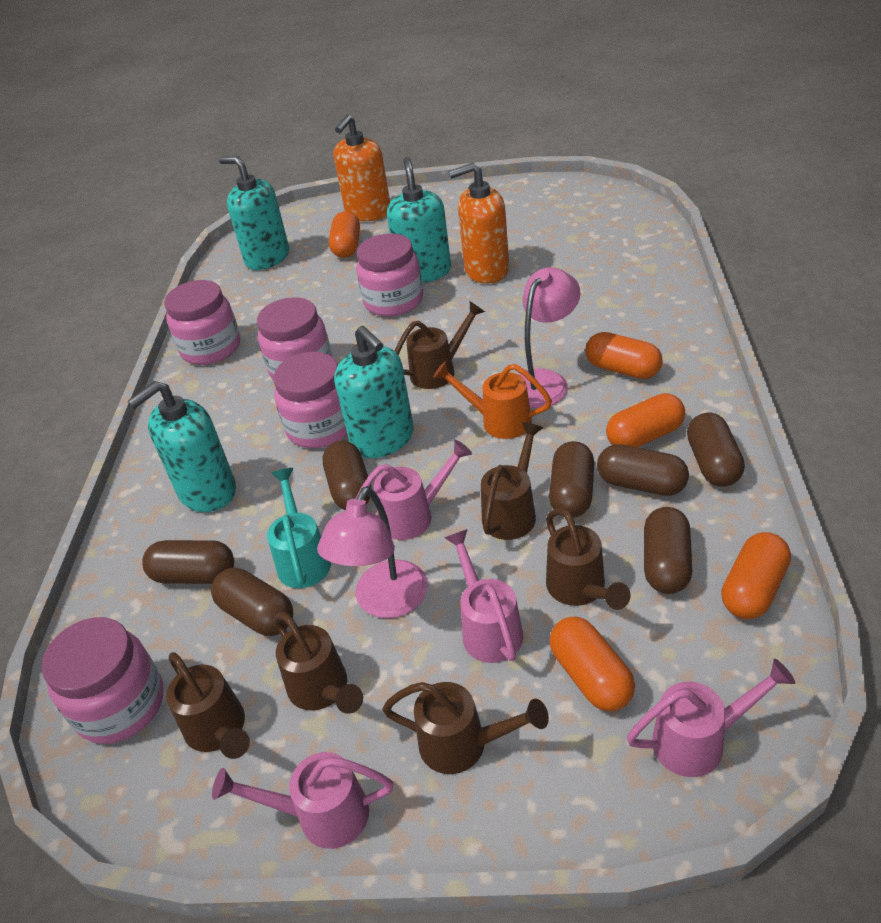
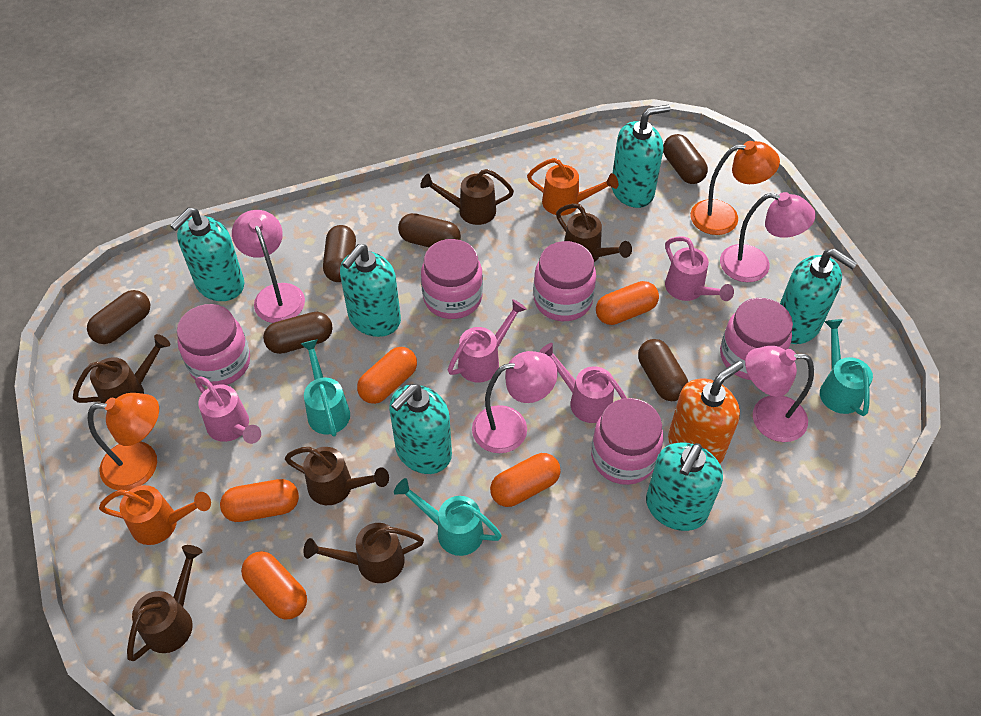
brown capsule: 7 -> 6
orange lamp: 0 -> 2
orange soap dispenser: 2 -> 1
orange watering can: 1 -> 2
pink lamp: 2 -> 4
turquoise soap dispenser: 4 -> 6
turquoise watering can: 1 -> 3

